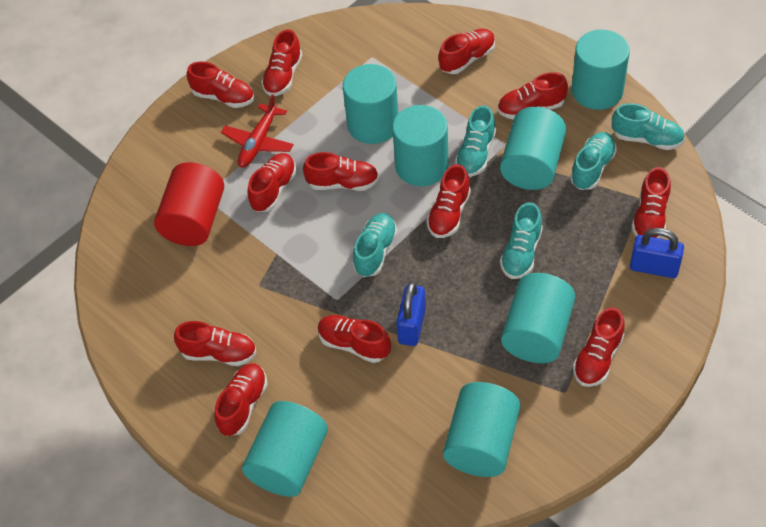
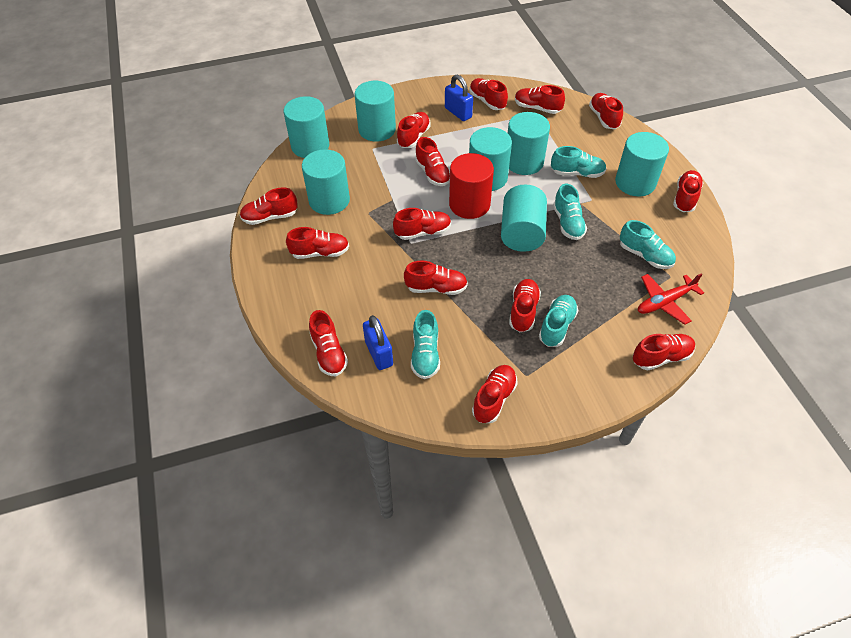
red shoe: 12 -> 14

